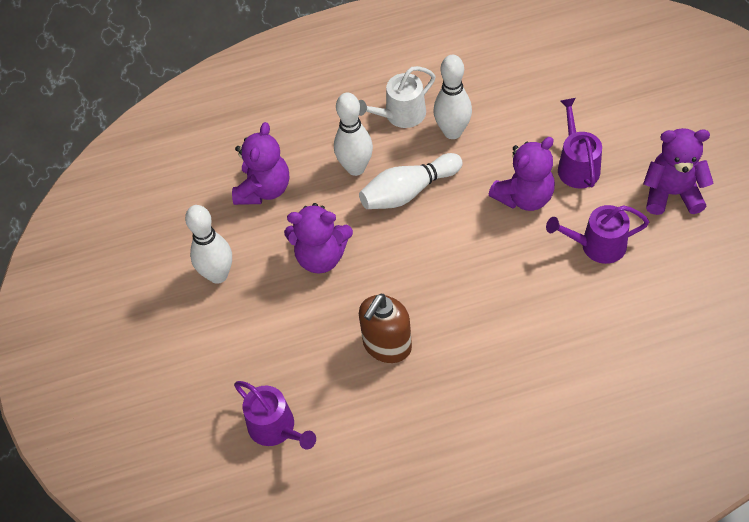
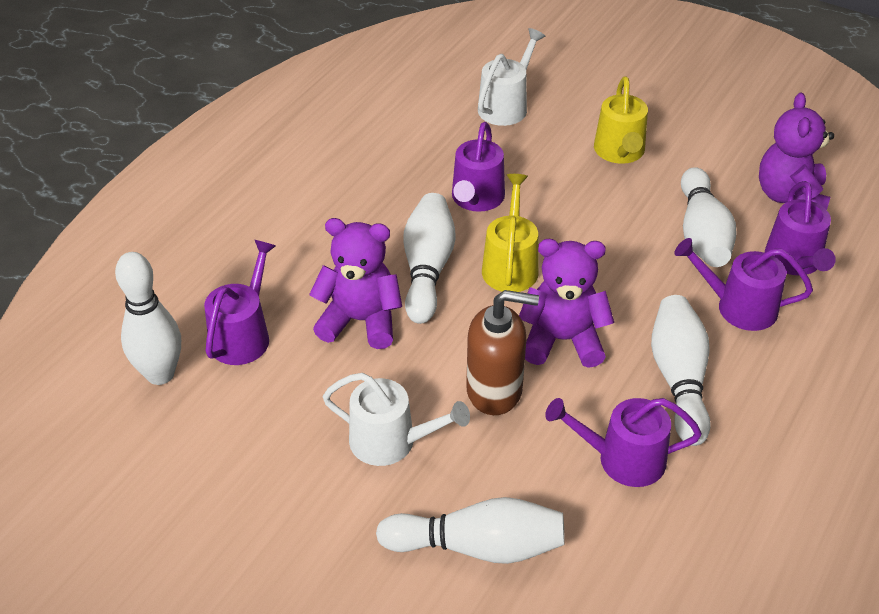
purple teddy bear: 4 -> 3
purple watering can: 3 -> 5
white bowling pin: 4 -> 5
white watering can: 1 -> 2
yellow watering can: 0 -> 2

